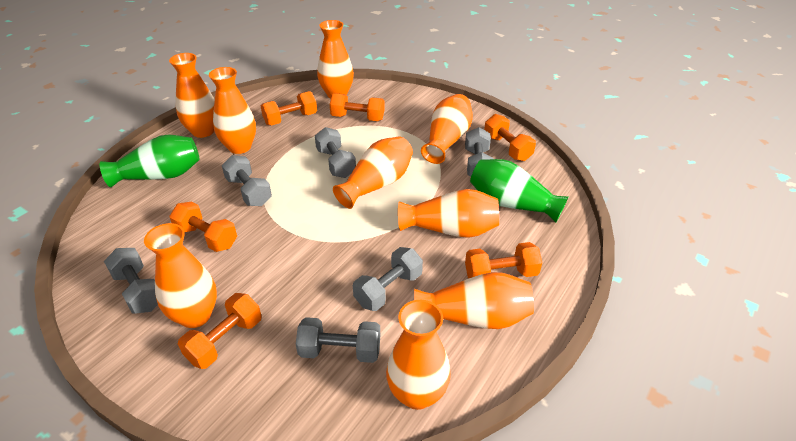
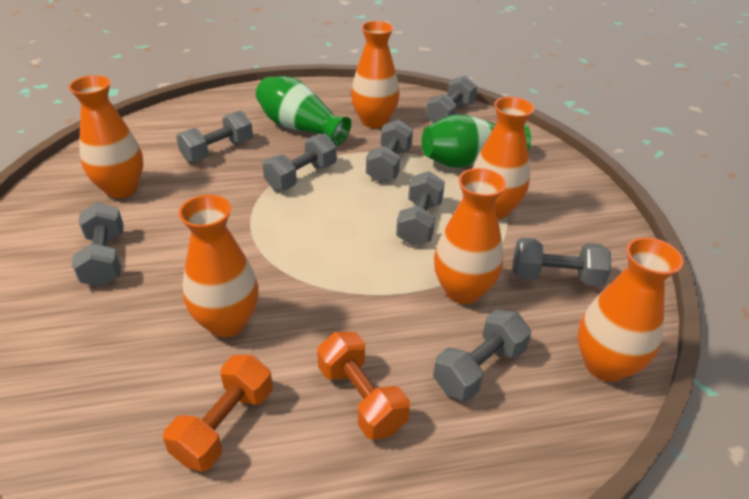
grey dumbbell: 6 -> 8
orange dumbbell: 6 -> 2
orange vase: 9 -> 6

